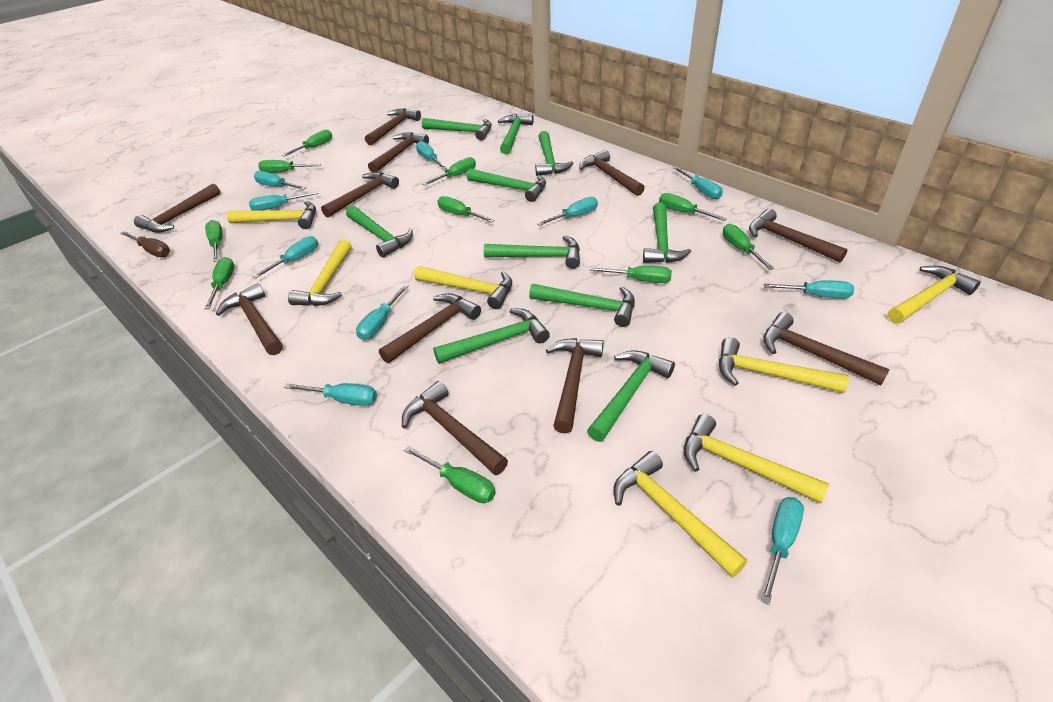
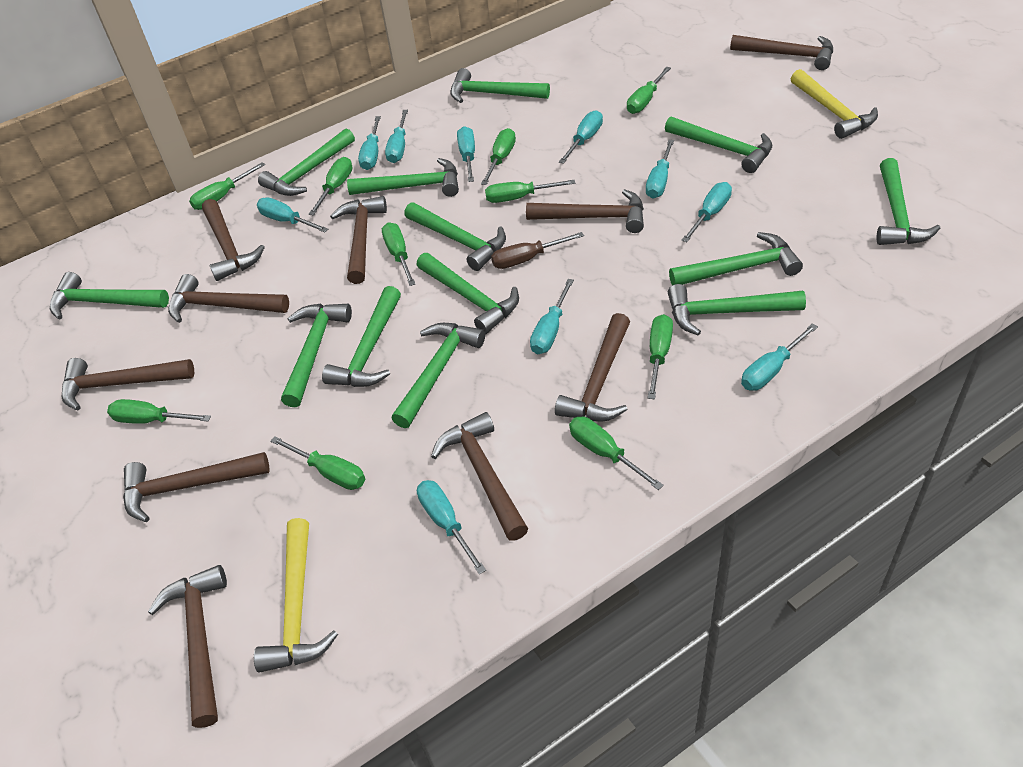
brown hammer: 11 -> 10
green hammer: 10 -> 13
yellow hammer: 7 -> 2

